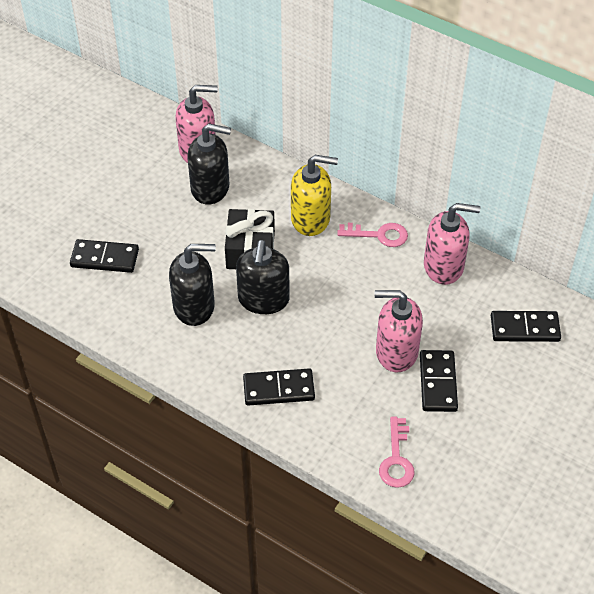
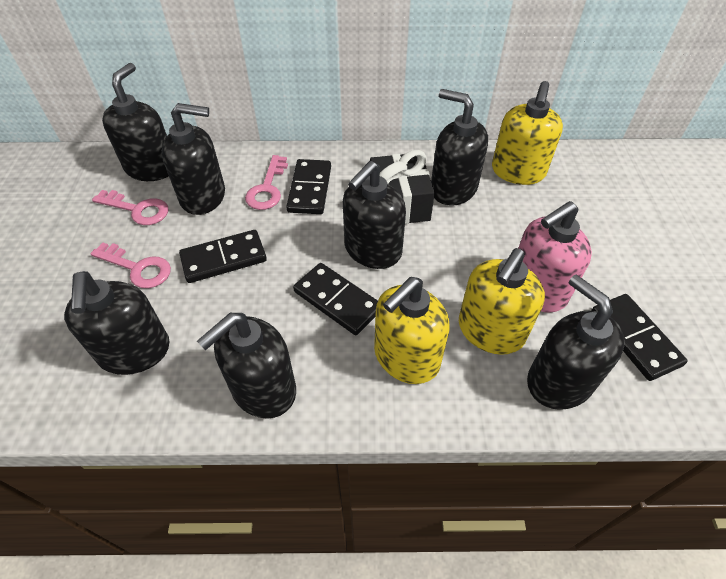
black soap dispenser: 3 -> 7
pink key: 2 -> 3
pink soap dispenser: 3 -> 1
yellow soap dispenser: 1 -> 3

